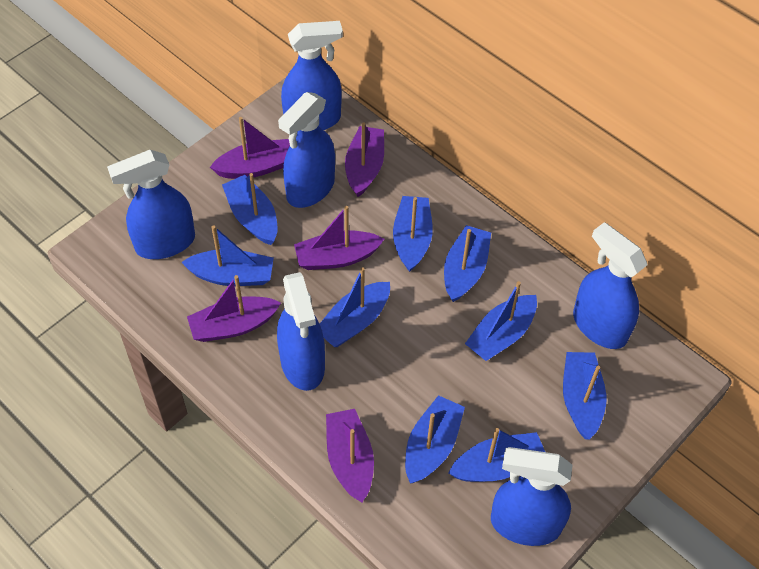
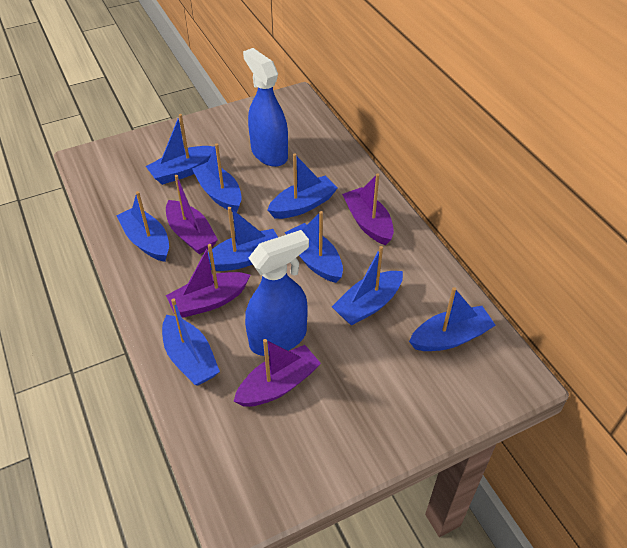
blue spray bottle: 6 -> 2
purple boat: 5 -> 4

